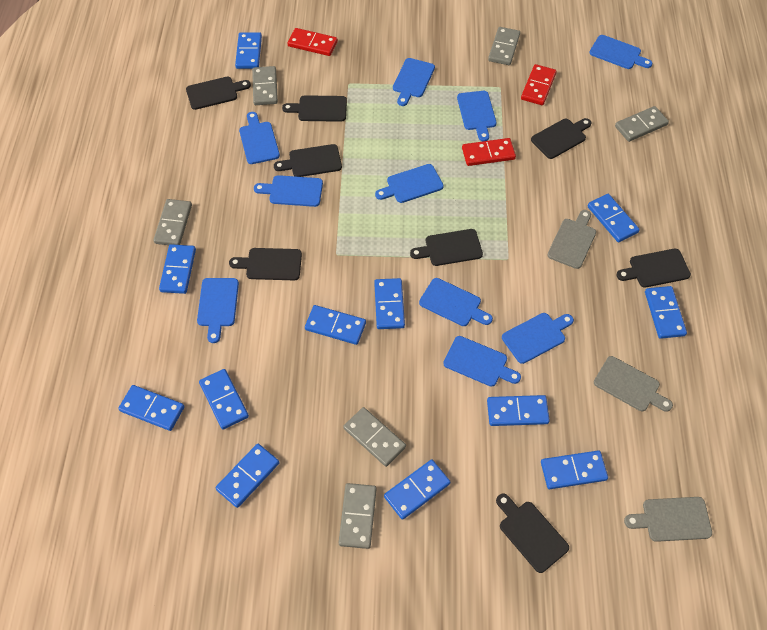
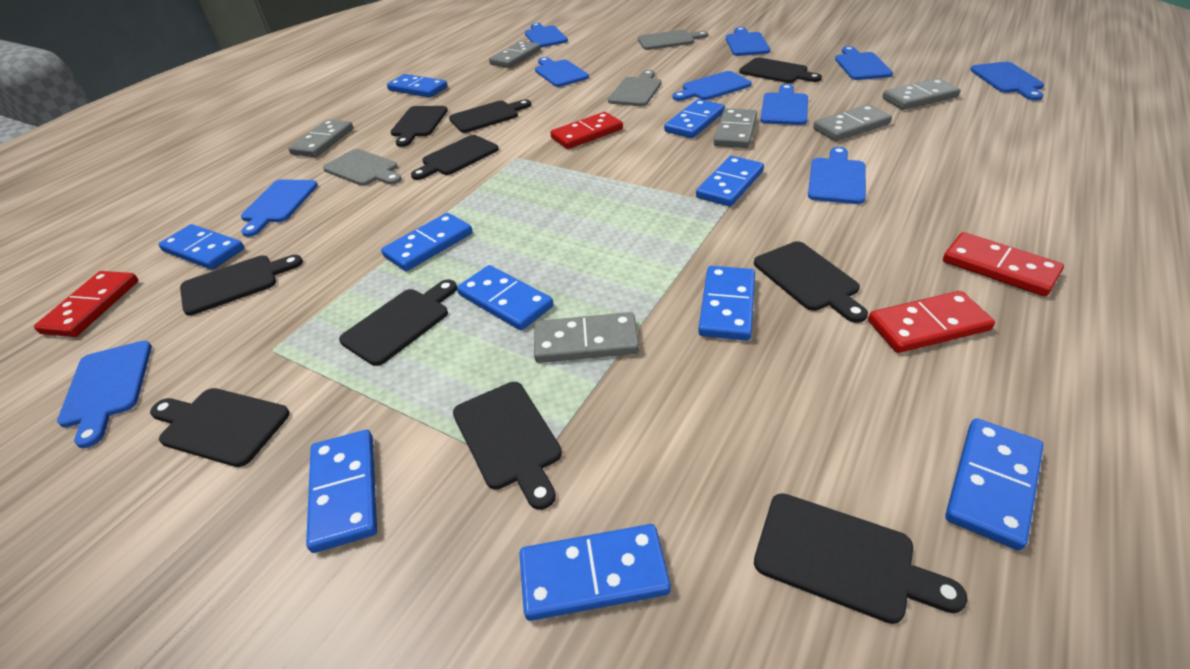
black cutting board: 8 -> 10
blue domino: 12 -> 10
red domino: 3 -> 4

